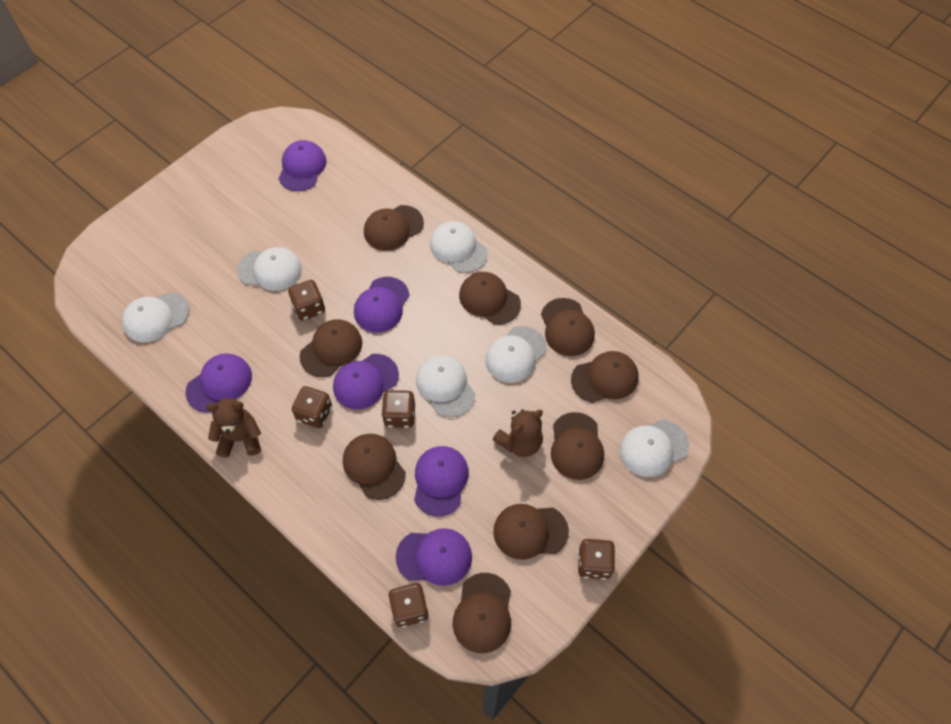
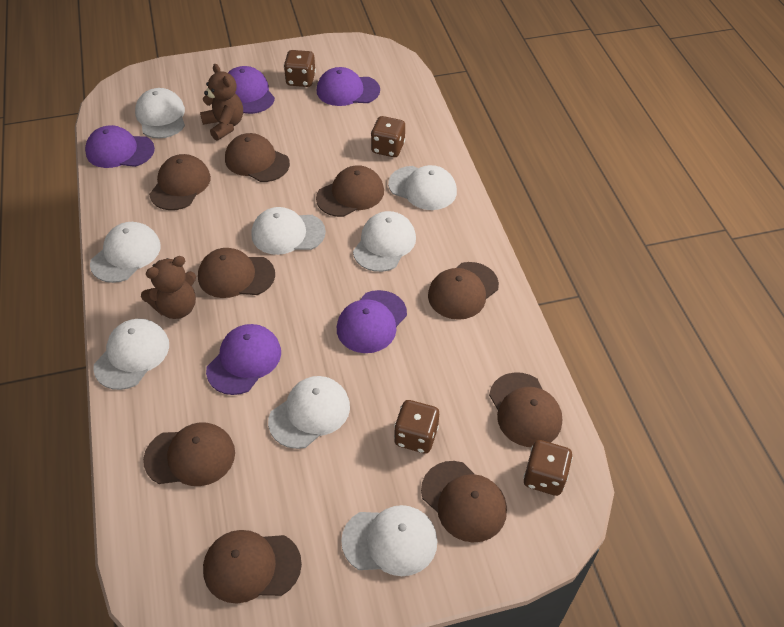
brown dice: 5 -> 4
purple cap: 6 -> 5
white cap: 6 -> 8

